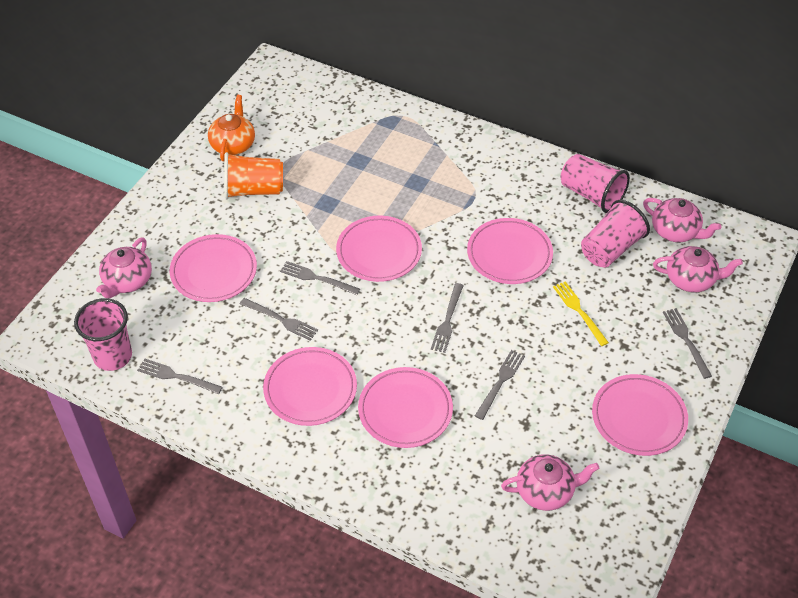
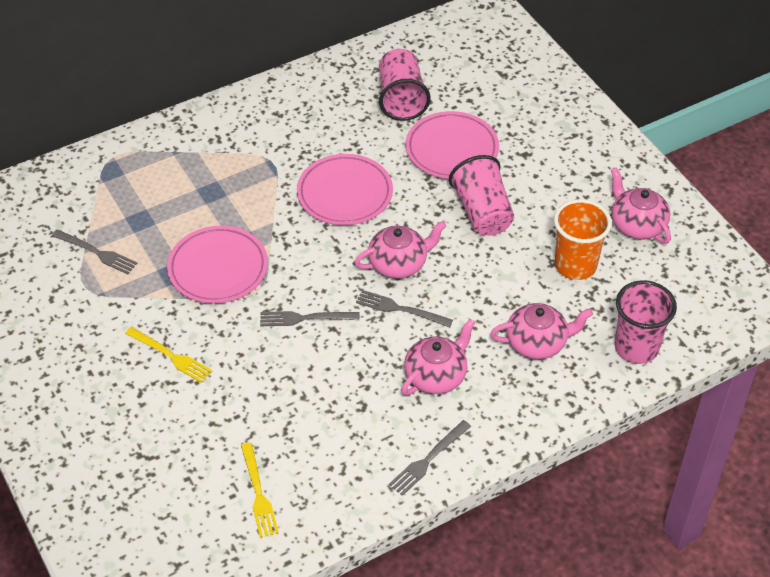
grey fork: 6 -> 4
orange teapot: 1 -> 0
pink plate: 6 -> 3
yellow fork: 1 -> 2

